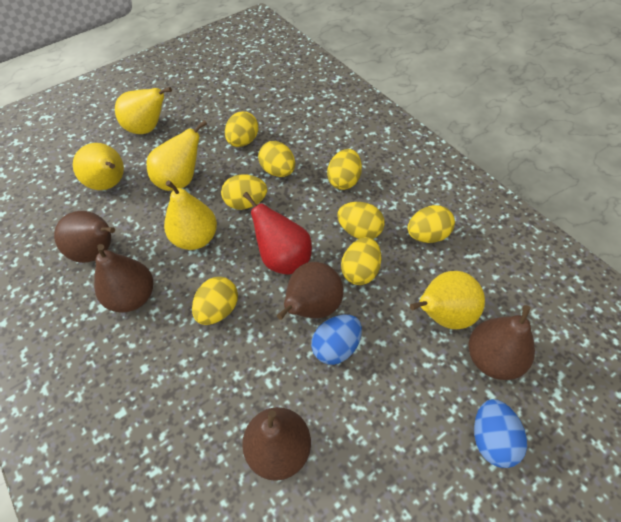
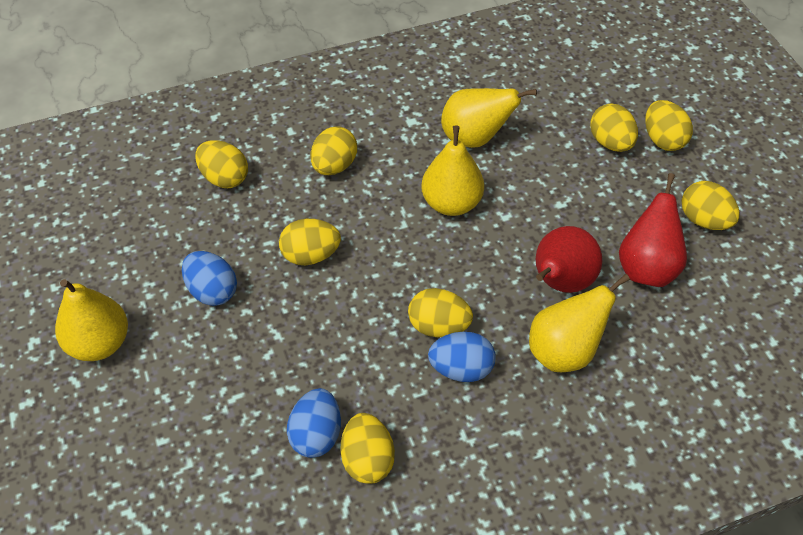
blue egg: 2 -> 3
brown pear: 5 -> 0
red pear: 1 -> 2
yellow pear: 5 -> 4

